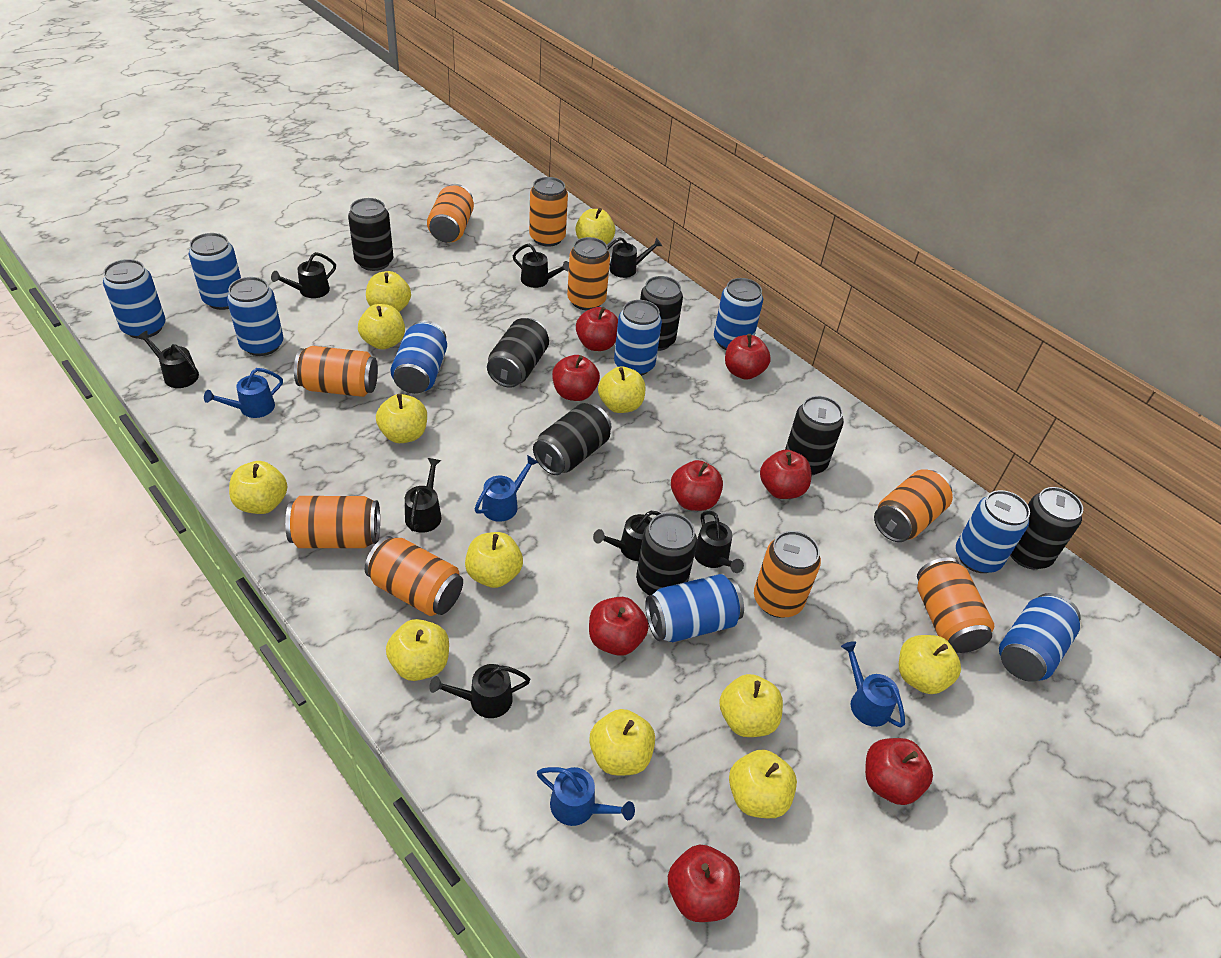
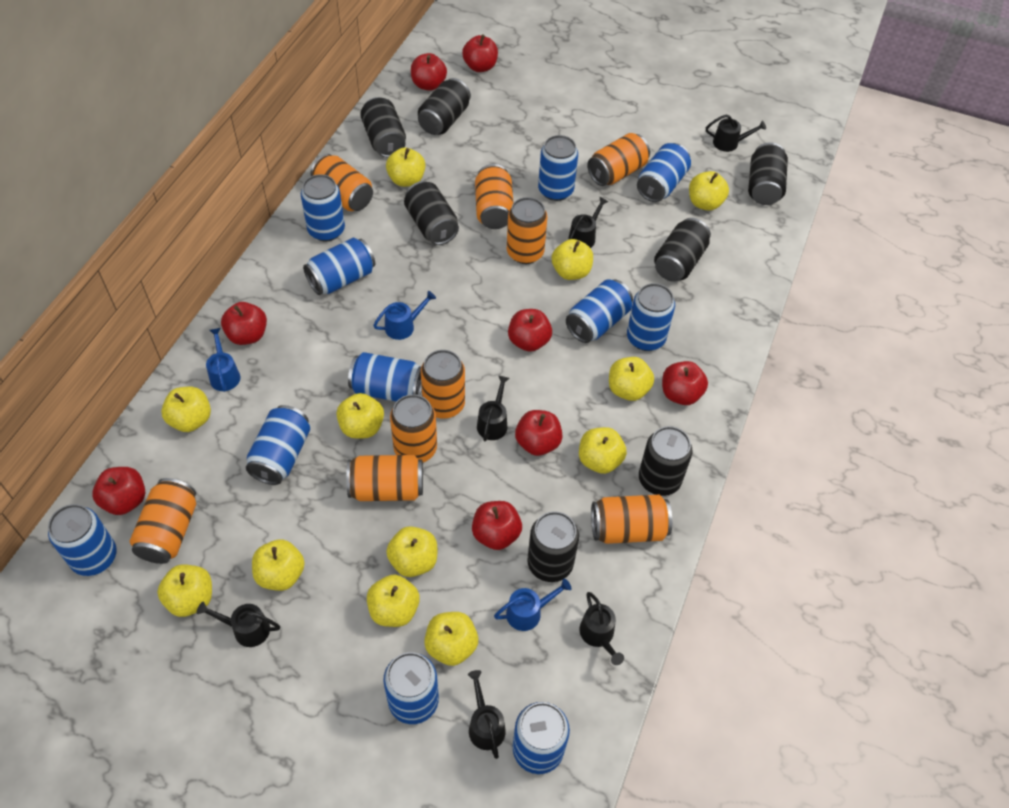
black watering can: 8 -> 6
blue can: 9 -> 11
blue watering can: 4 -> 3

